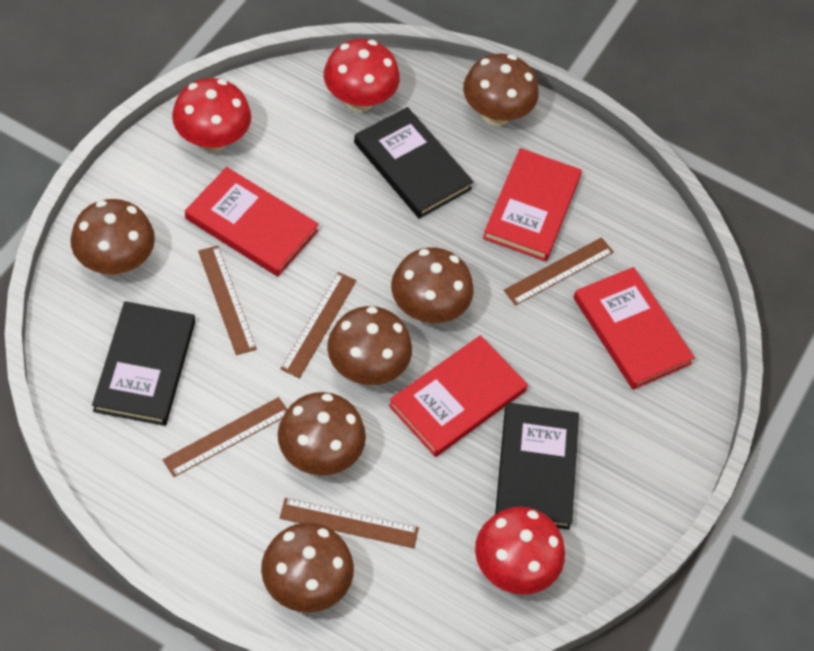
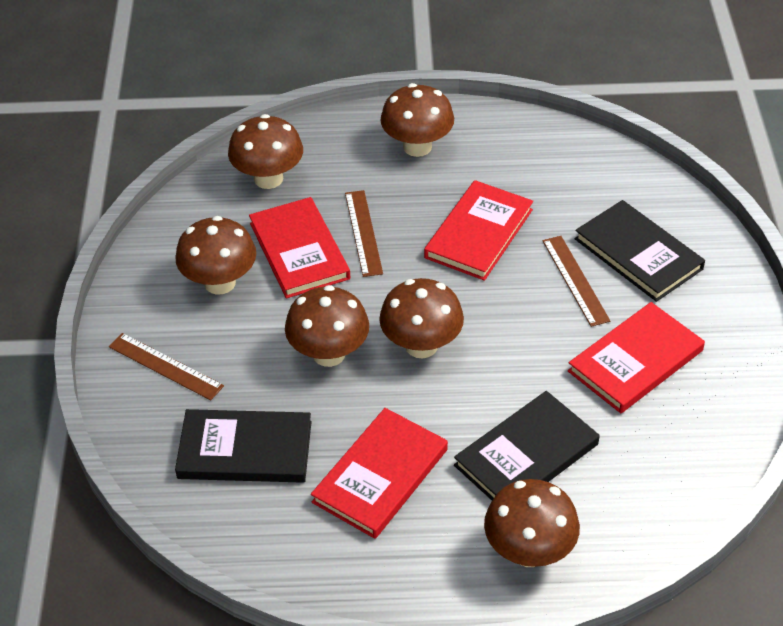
brown ruler: 5 -> 3
red mushroom: 3 -> 0

